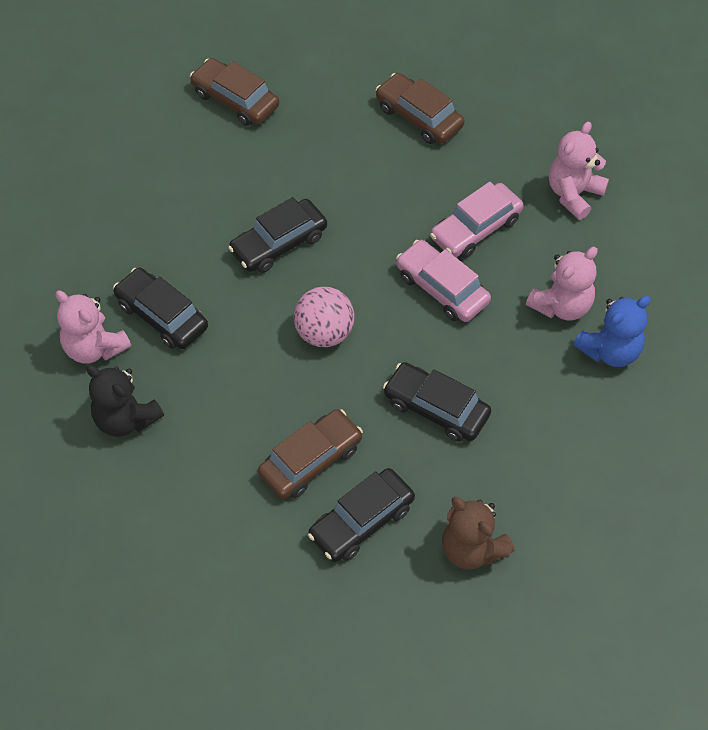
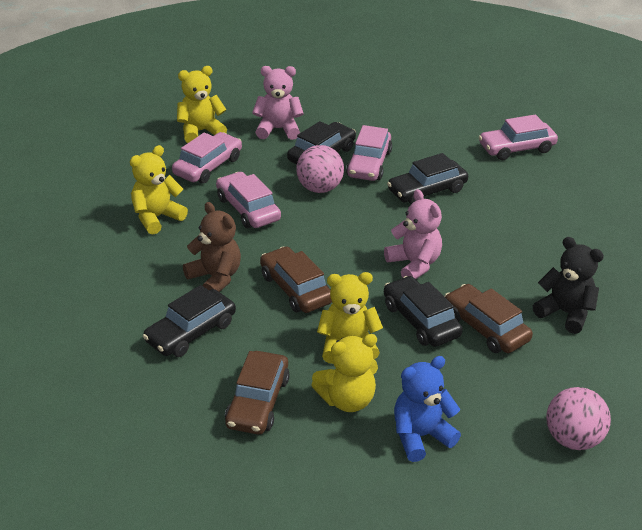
pink ball: 1 -> 2
pink car: 2 -> 4
pink teddy bear: 3 -> 2
yellow teddy bear: 0 -> 4

